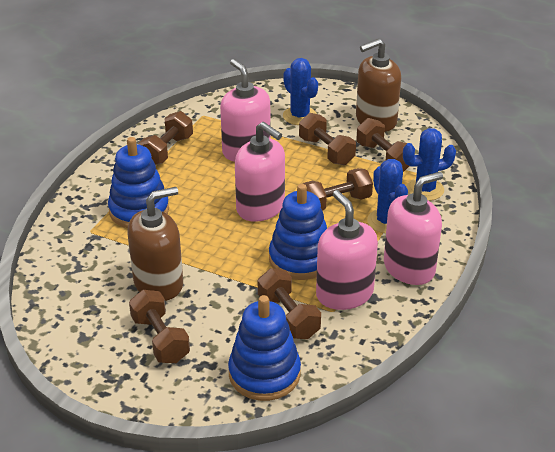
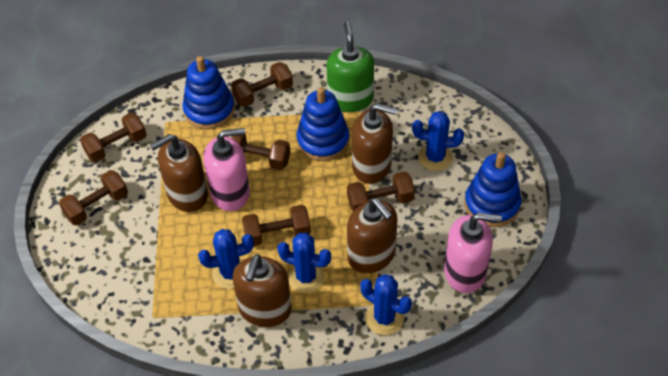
blue cactus: 3 -> 4
brown soap dispenser: 2 -> 4
green soap dispenser: 0 -> 1
pink soap dispenser: 4 -> 2

